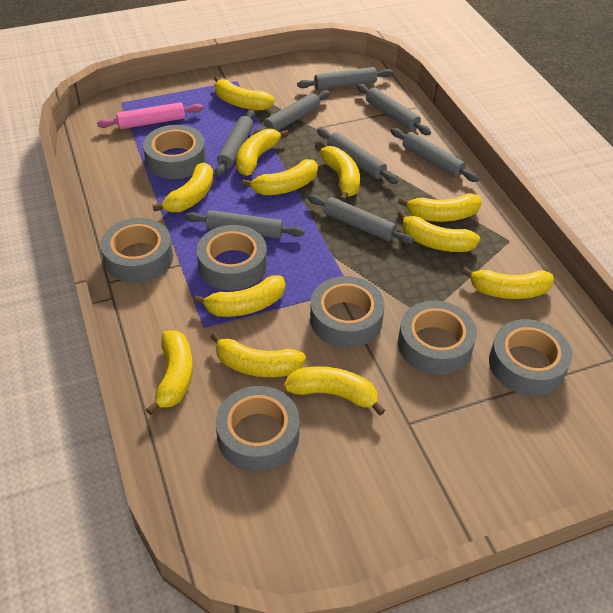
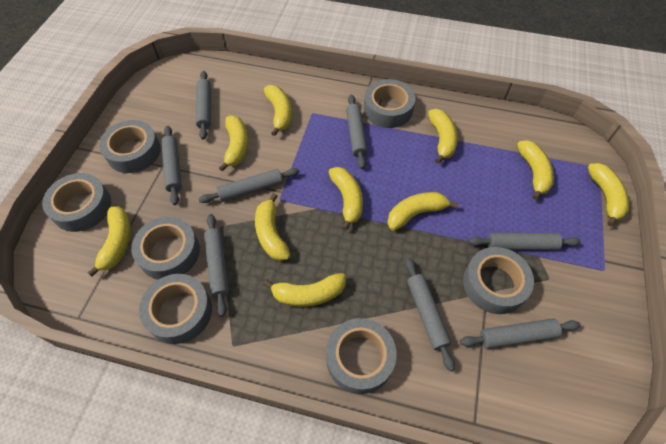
pink rolling pin: 1 -> 0
yellow banana: 12 -> 10

